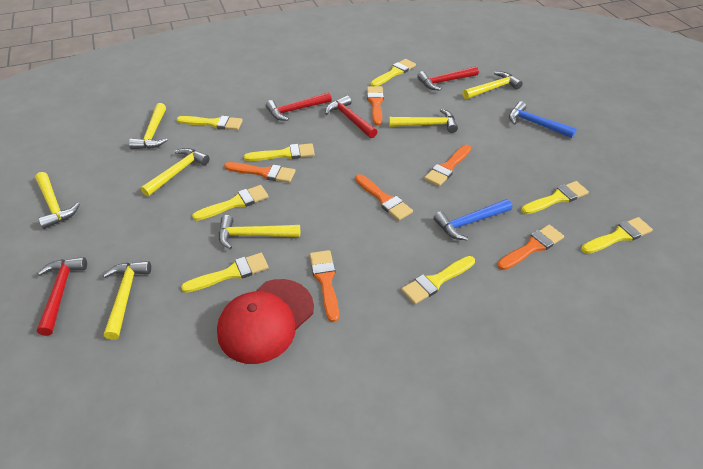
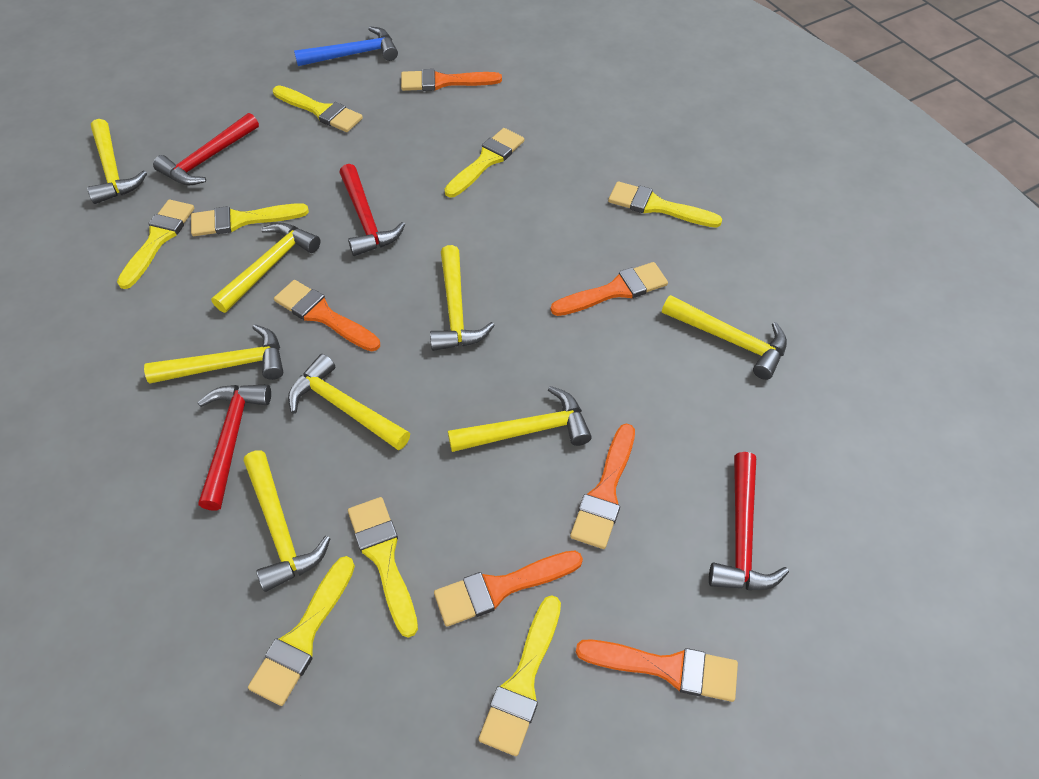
blue hammer: 2 -> 1
red cap: 1 -> 0
yellow hammer: 7 -> 8

